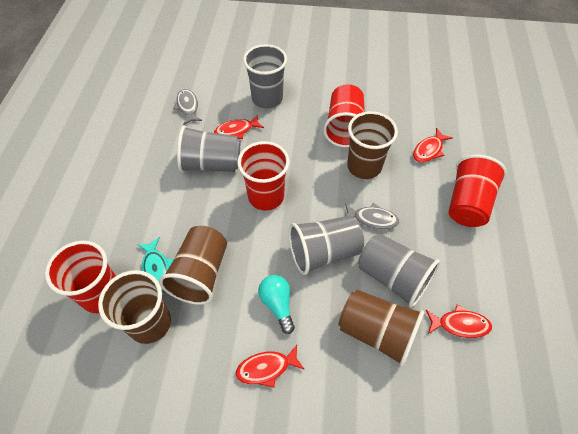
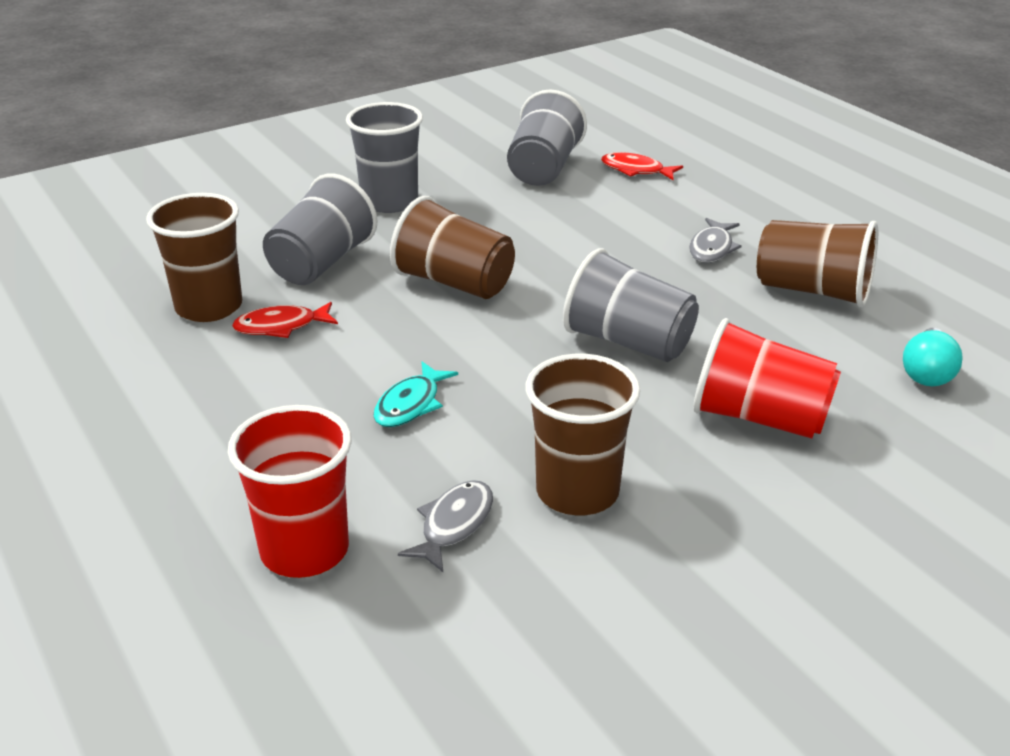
red cup: 4 -> 2
red fish: 4 -> 2

